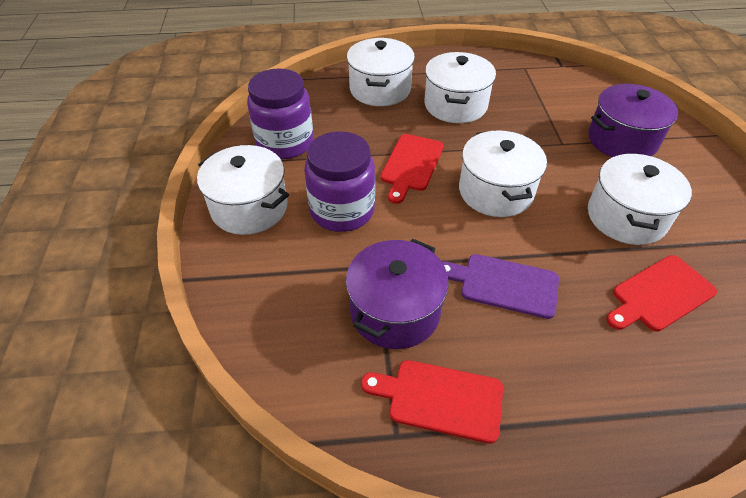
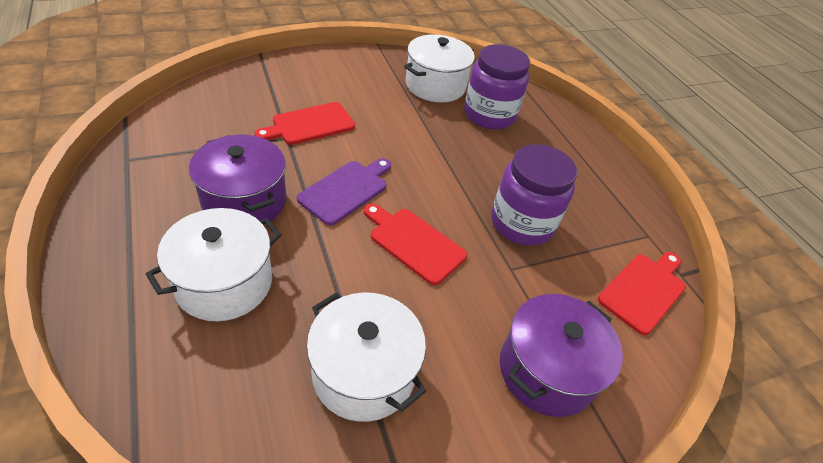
white pot: 5 -> 3

